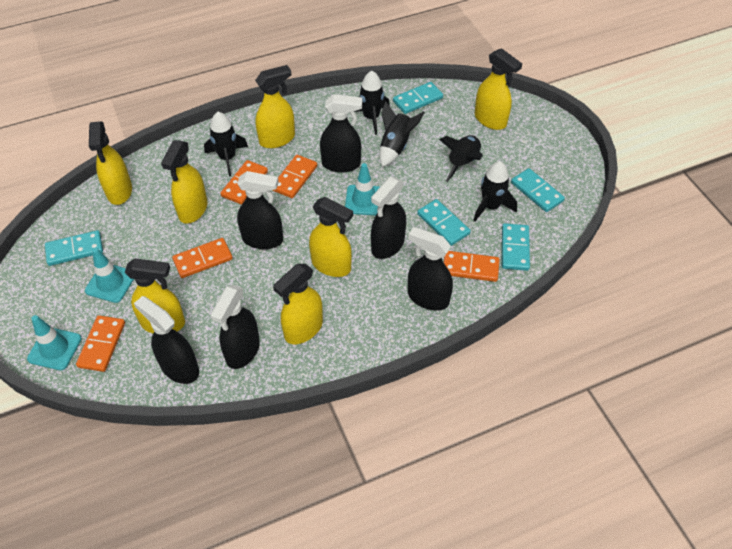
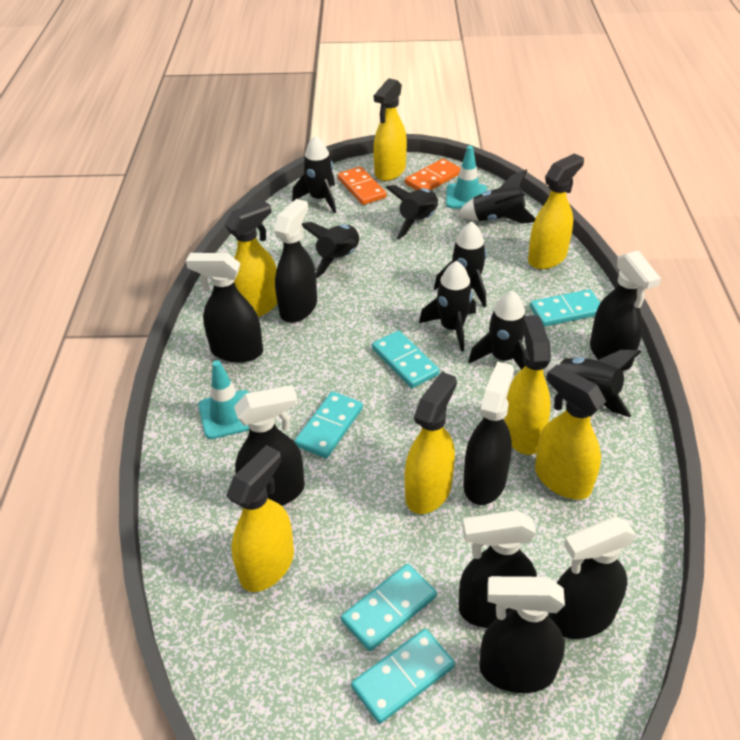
black rocket: 5 -> 8
black spray bottle: 6 -> 8
orange domino: 5 -> 2
turquoise traffic cone: 3 -> 2

